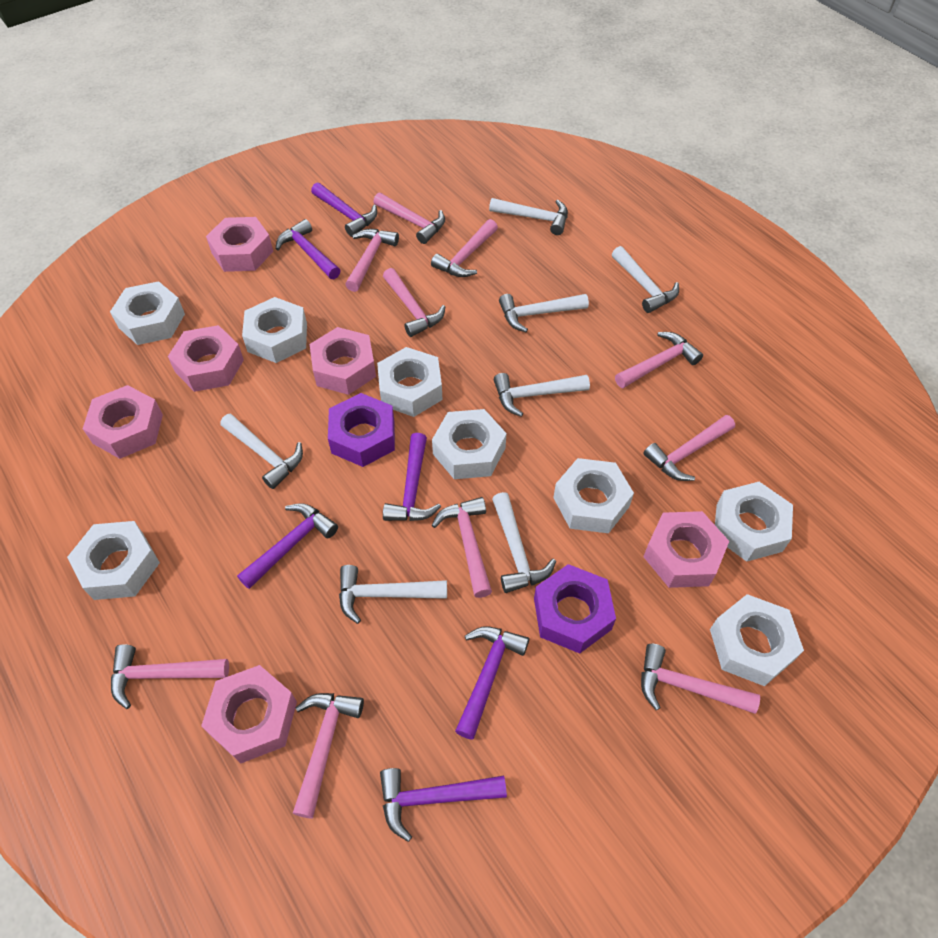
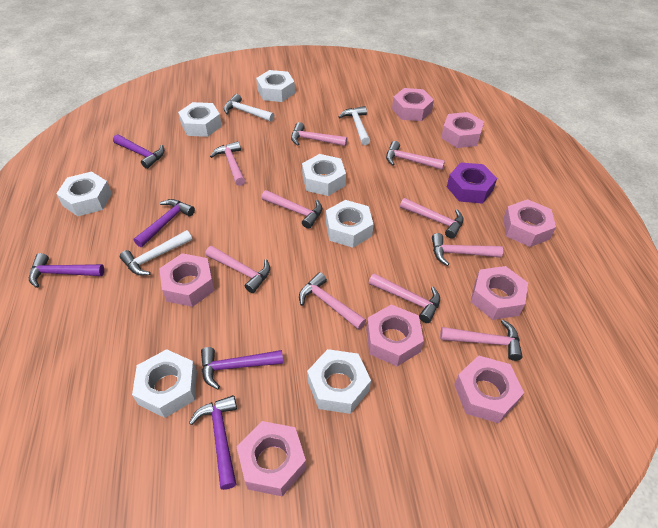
pink nut: 6 -> 8
purple hammer: 6 -> 5
purple nut: 2 -> 1
white hammer: 7 -> 3
white nut: 8 -> 7

